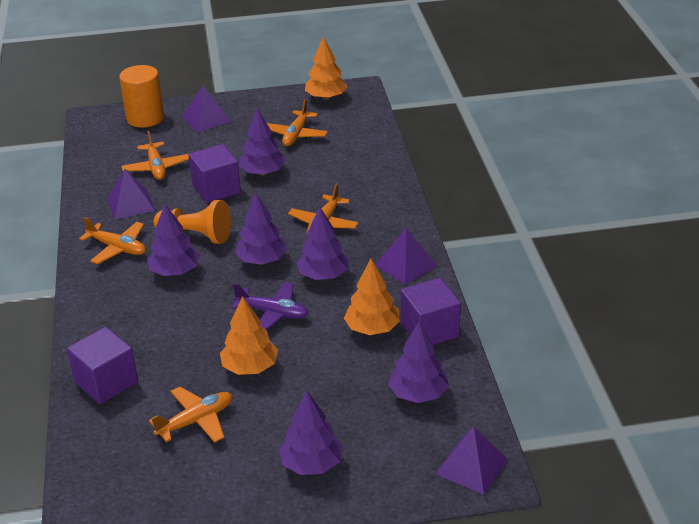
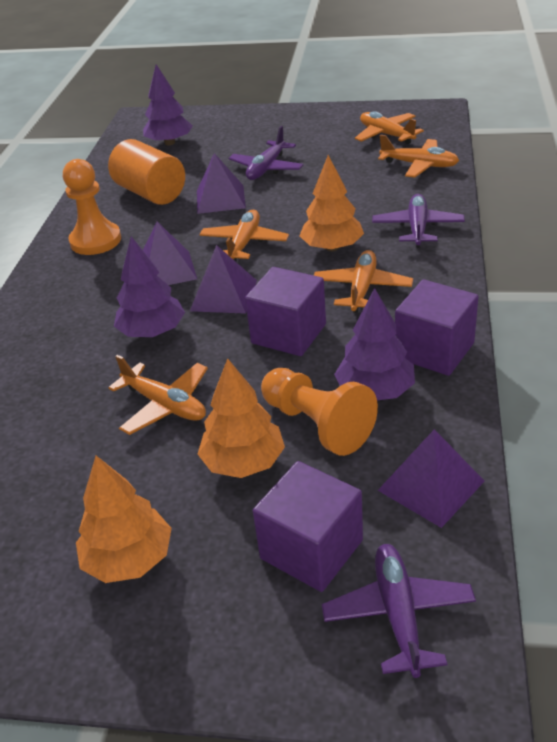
orange pawn: 1 -> 2
purple plane: 1 -> 3
purple tree: 6 -> 3

